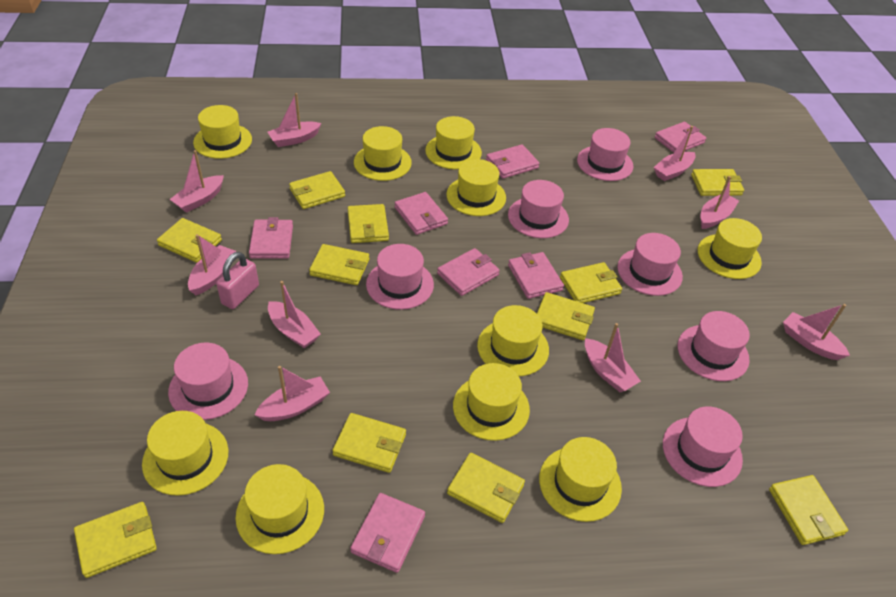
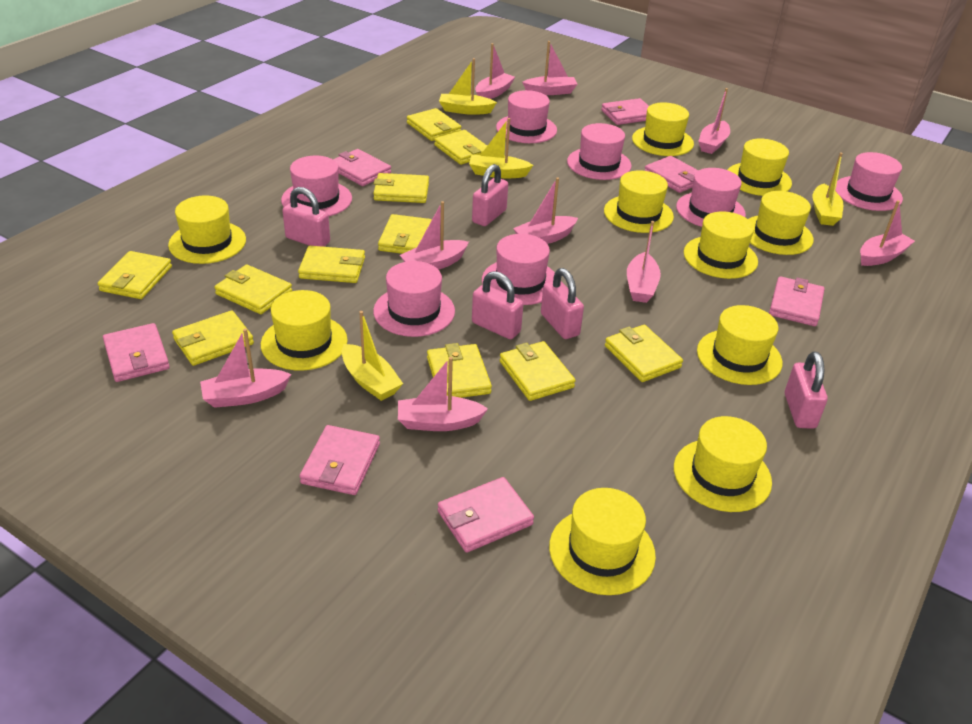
pink padlock: 1 -> 5
yellow boat: 0 -> 4

